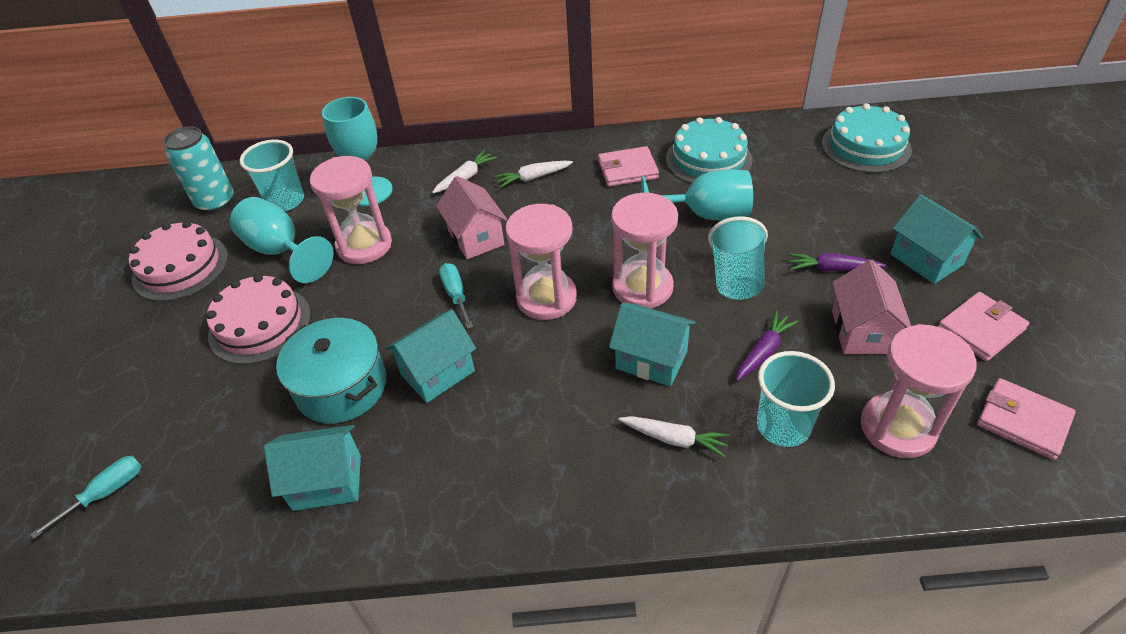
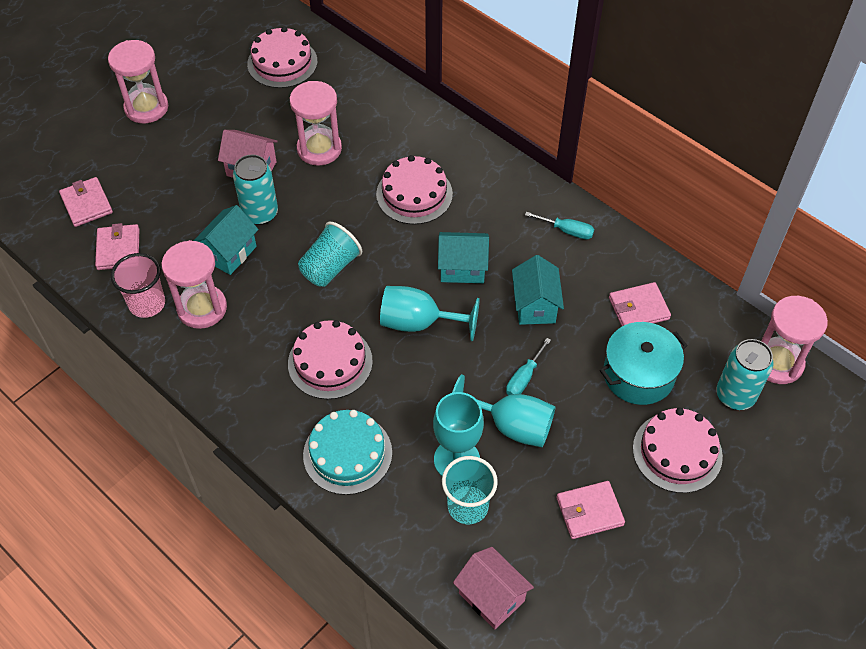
pink cake: 2 -> 4
pink cup: 0 -> 1
pink wallet: 3 -> 4
purple carrot: 2 -> 0
turquoise cake: 2 -> 1
turquoise can: 1 -> 2
turquoise cup: 3 -> 2
turquoise house: 4 -> 3
white carrot: 3 -> 0

